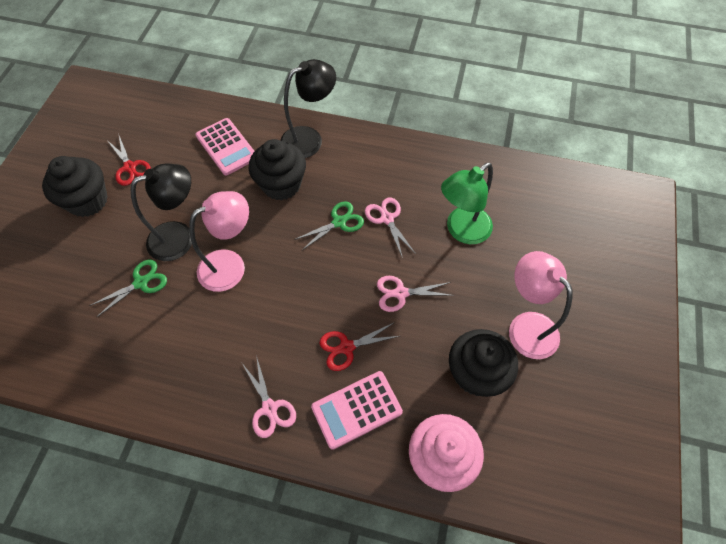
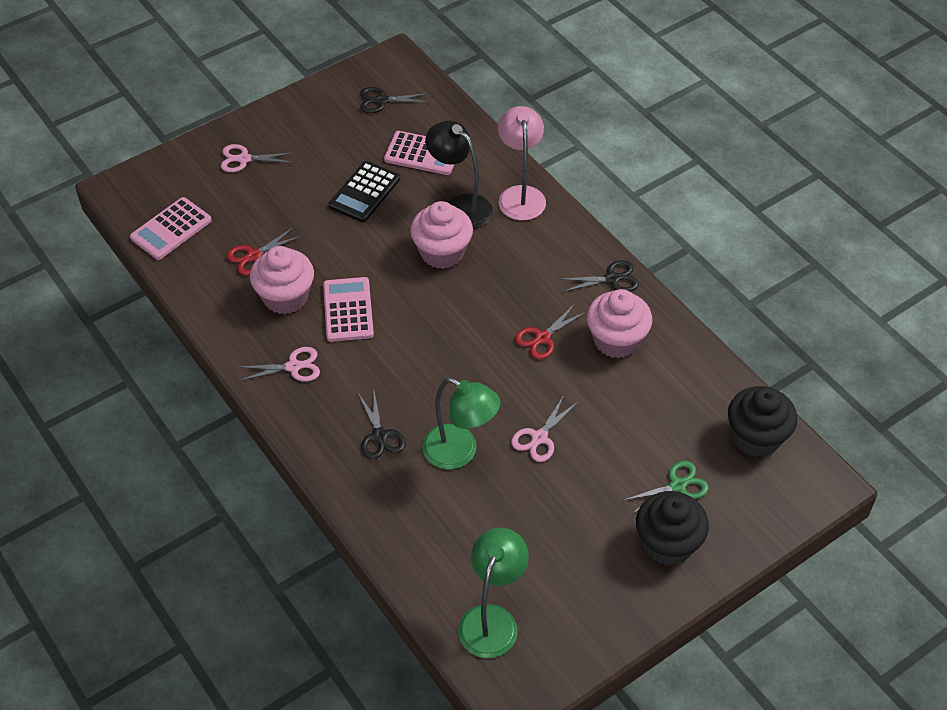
black calculator: 0 -> 1
black cupcake: 3 -> 2
black lamp: 2 -> 1
black scissors: 0 -> 3
green lamp: 1 -> 2
green scissors: 2 -> 1
pink calculator: 2 -> 3
pink cupcake: 1 -> 3
pink lamp: 2 -> 1

